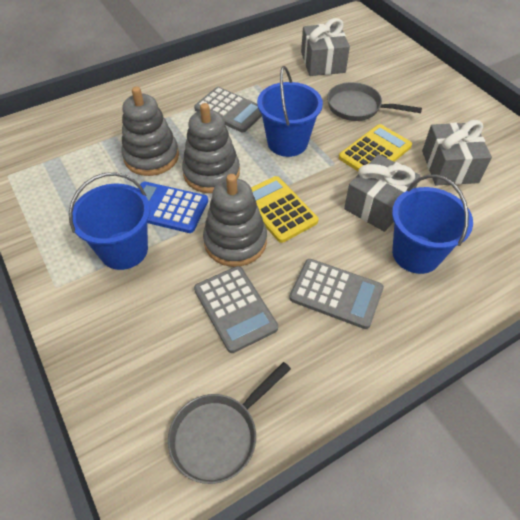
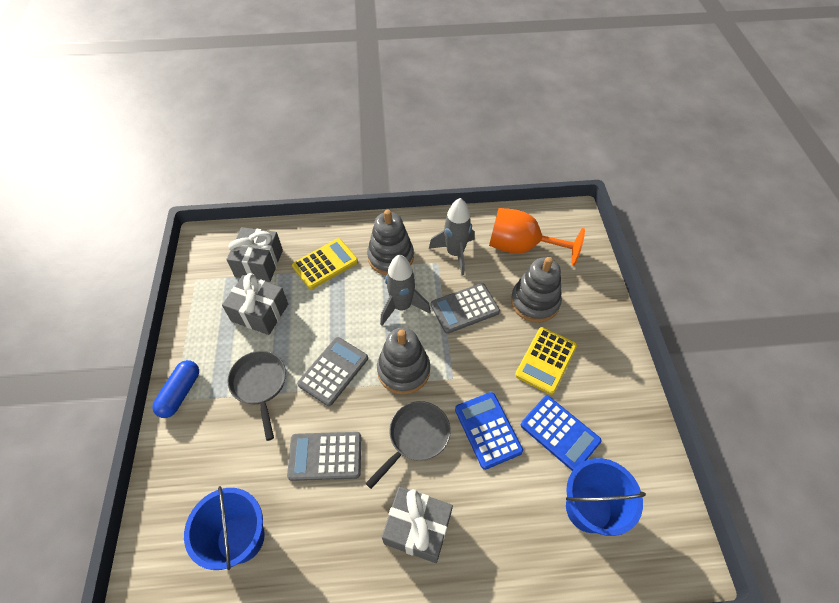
blue bucket: 3 -> 2
blue calculator: 1 -> 2
blue capsule: 0 -> 1
grey rocket: 0 -> 2
orange goblet: 0 -> 1

